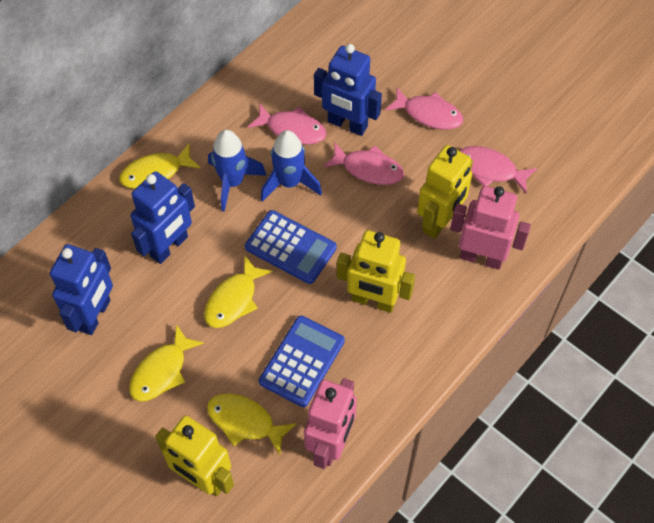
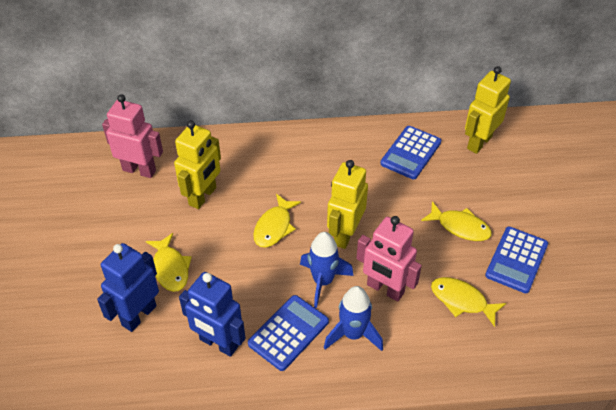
blue calculator: 2 -> 3
blue robot: 3 -> 2
pink fish: 4 -> 0

